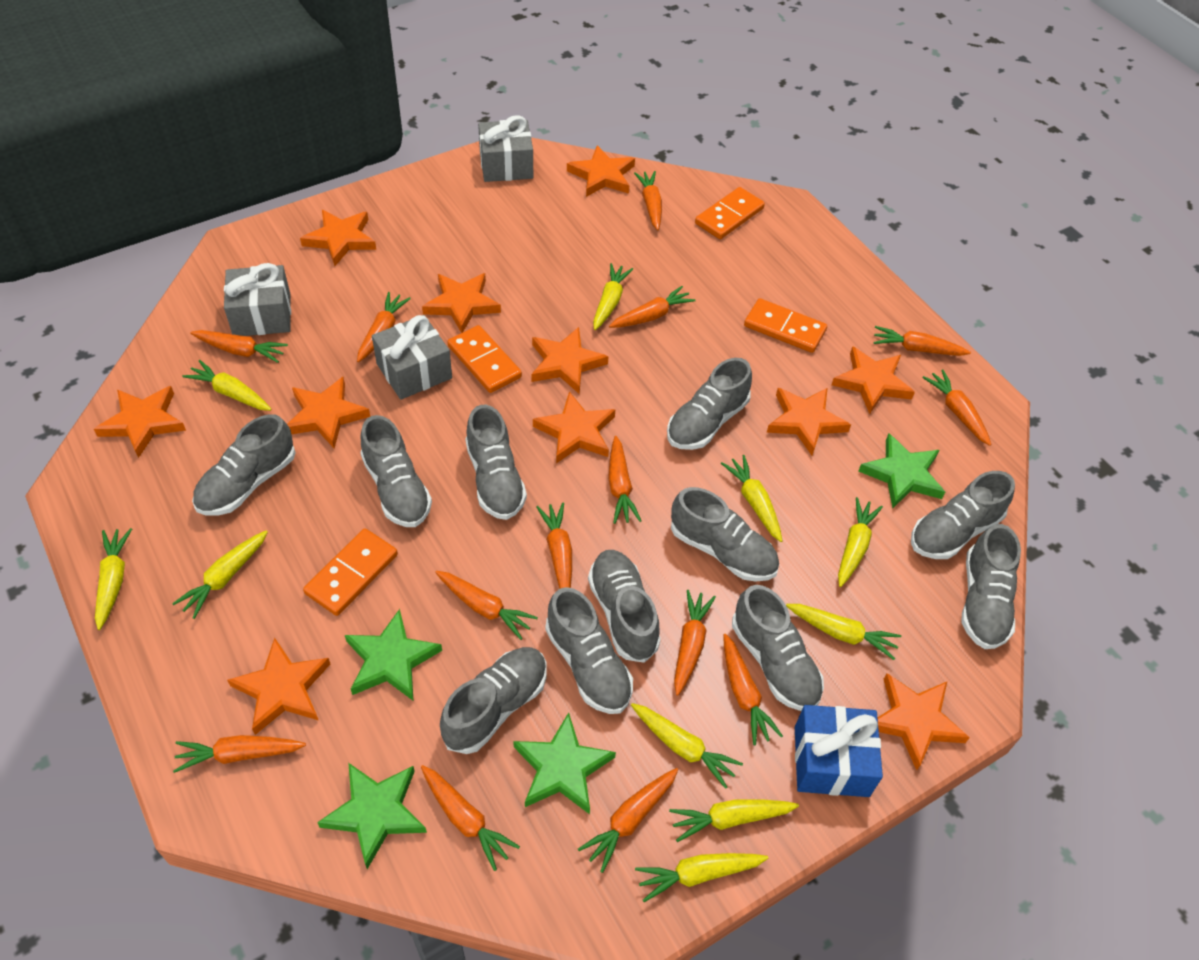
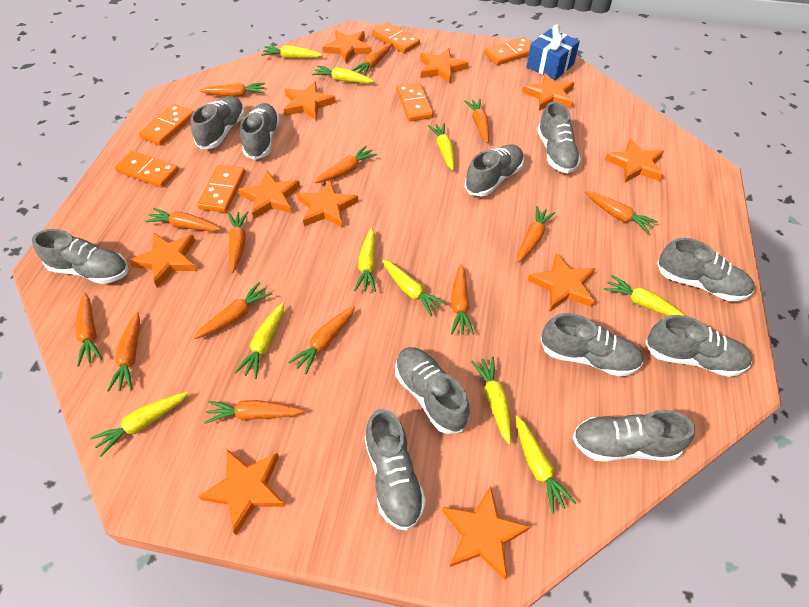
green star: 4 -> 0
grey gift: 3 -> 0
orange domino: 4 -> 6

